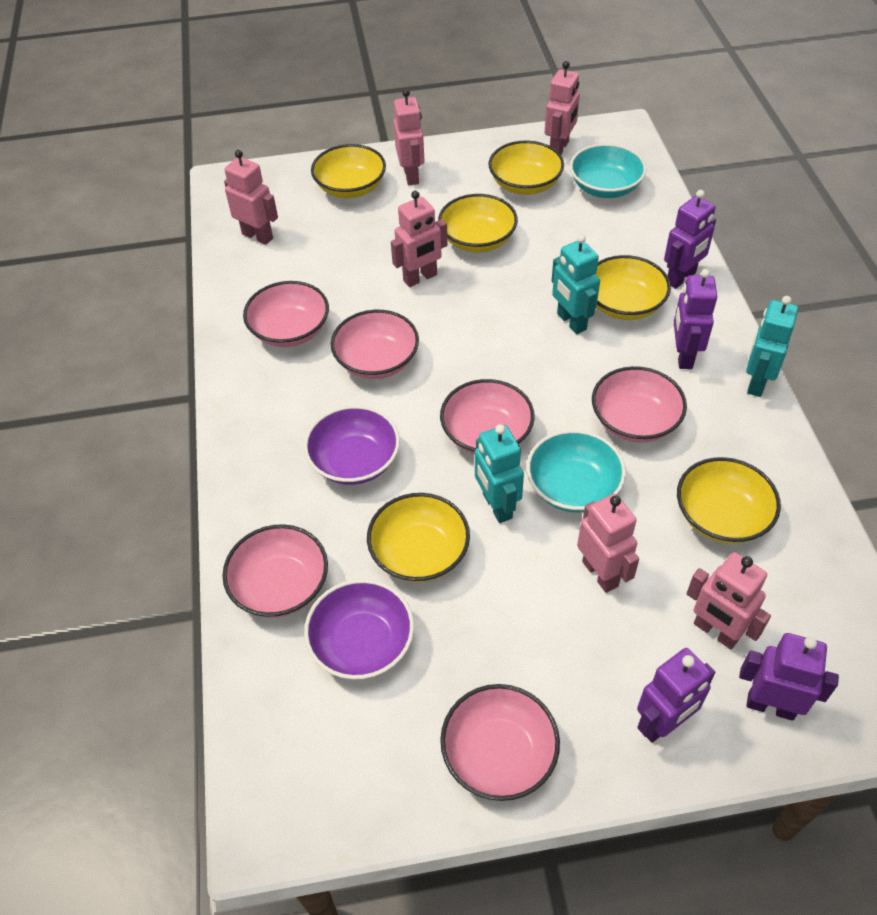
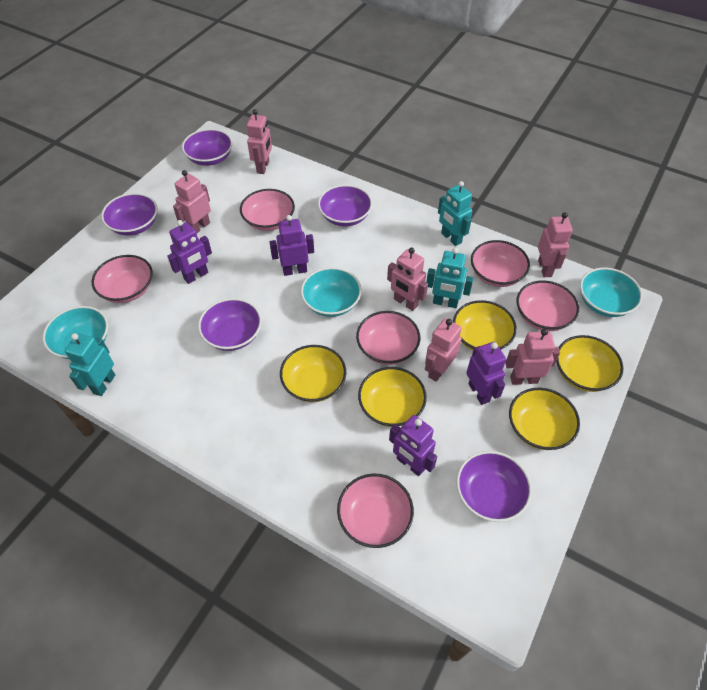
purple bowl: 2 -> 5
turquoise bowl: 2 -> 3
yellow bowl: 6 -> 5

